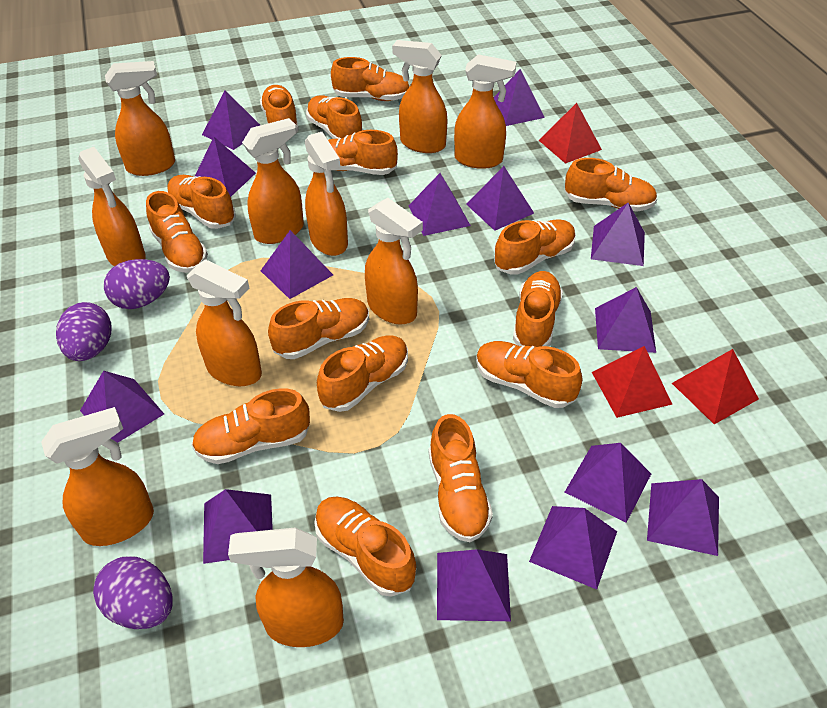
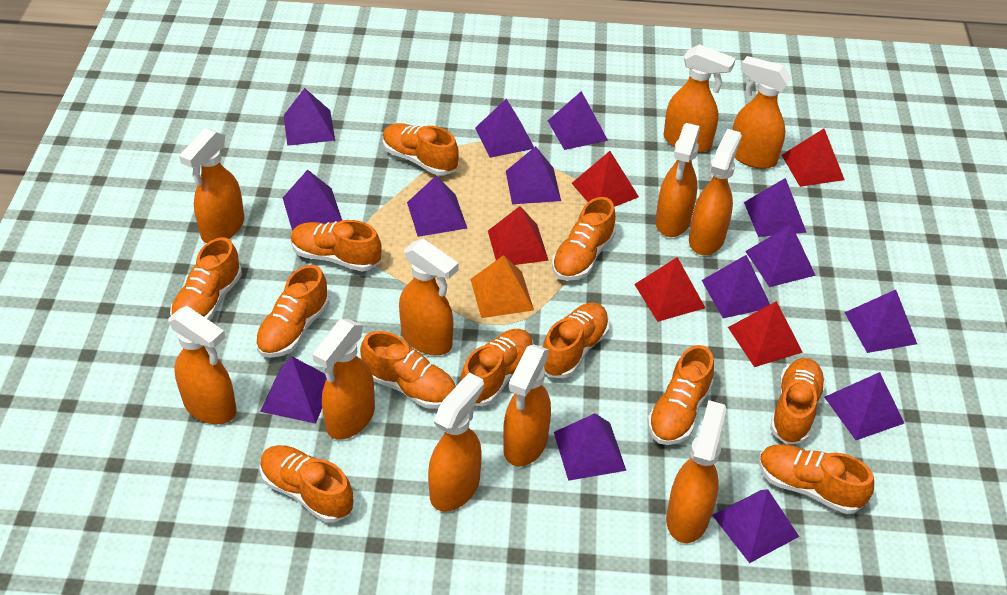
orange pyramid: 0 -> 1
orange shoe: 15 -> 12
orange spray bottle: 10 -> 11
purple egg: 3 -> 0
red pyramid: 3 -> 5

